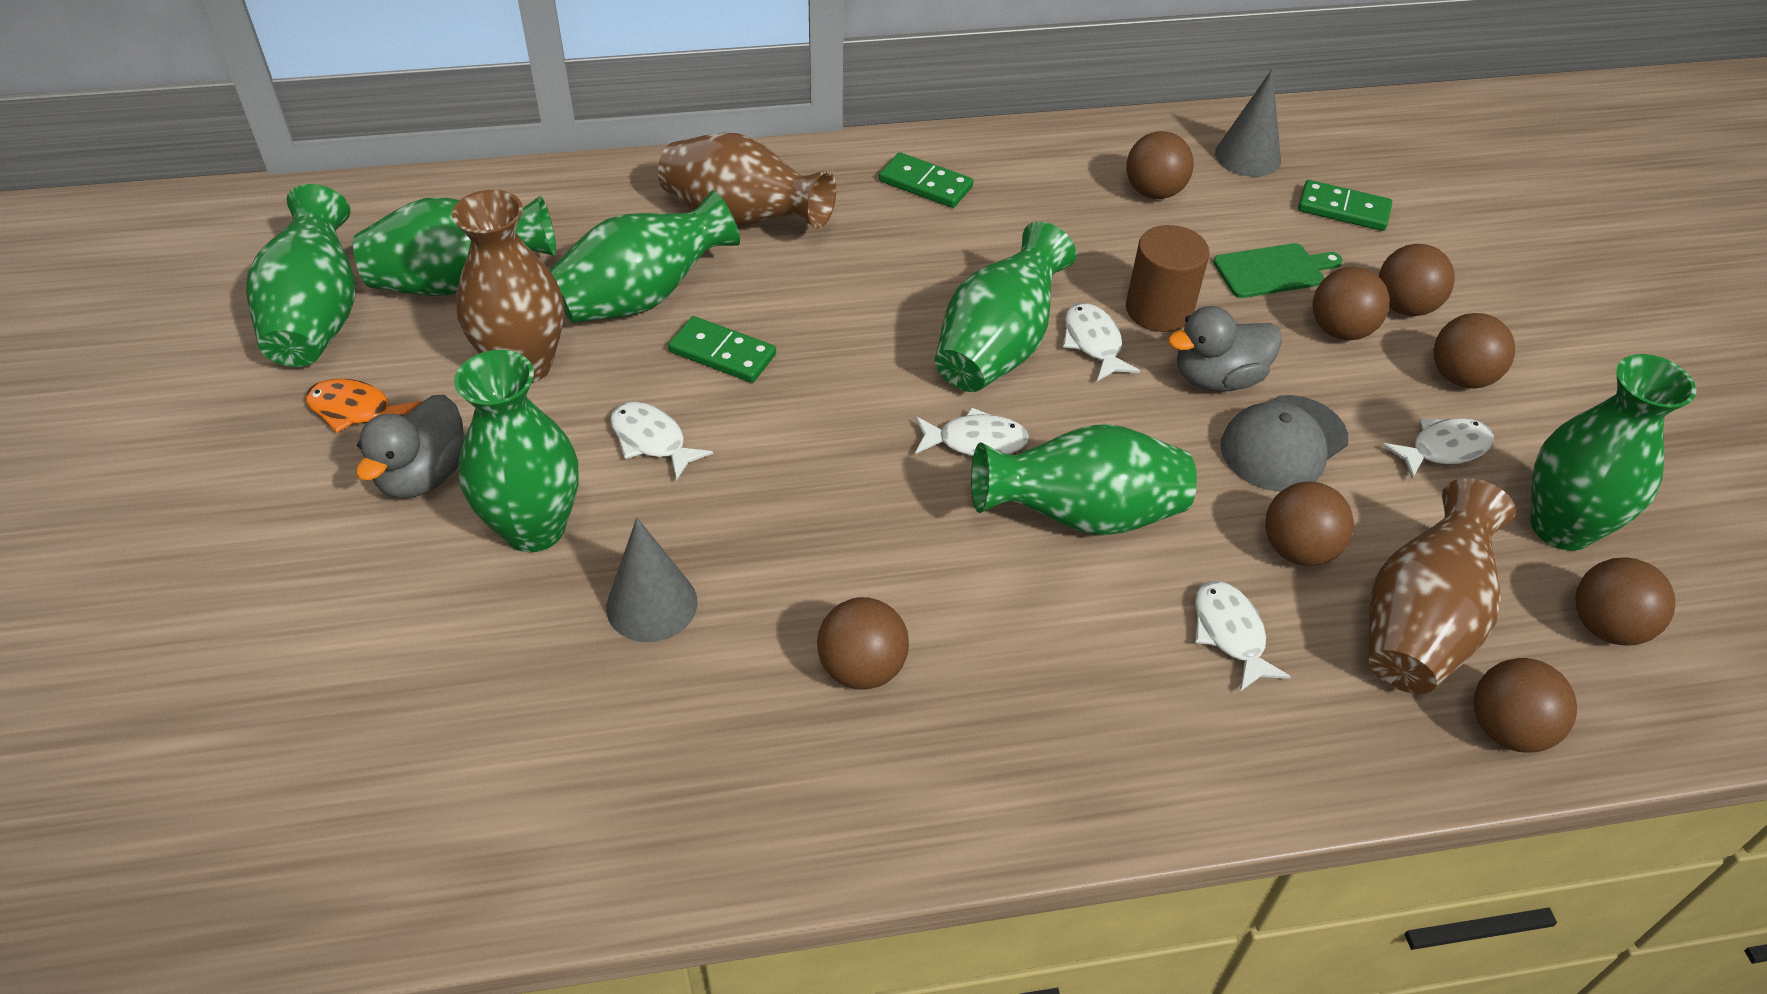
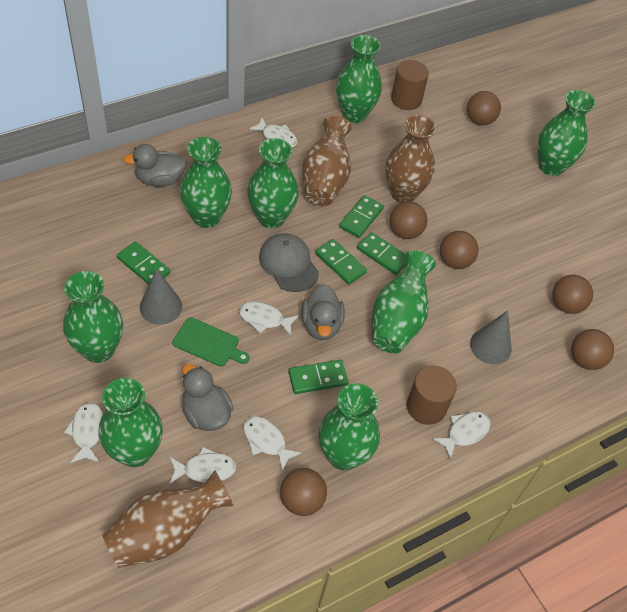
brown ball: 8 -> 6
brown cylinder: 1 -> 2
green domino: 3 -> 5
green vase: 7 -> 8
grey duck: 2 -> 3
orange fish: 1 -> 0
white fish: 5 -> 6

